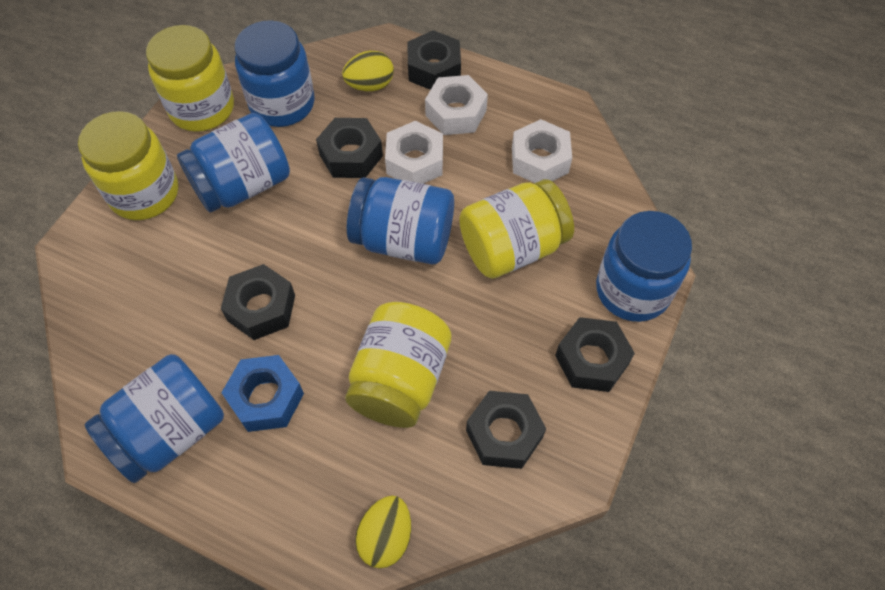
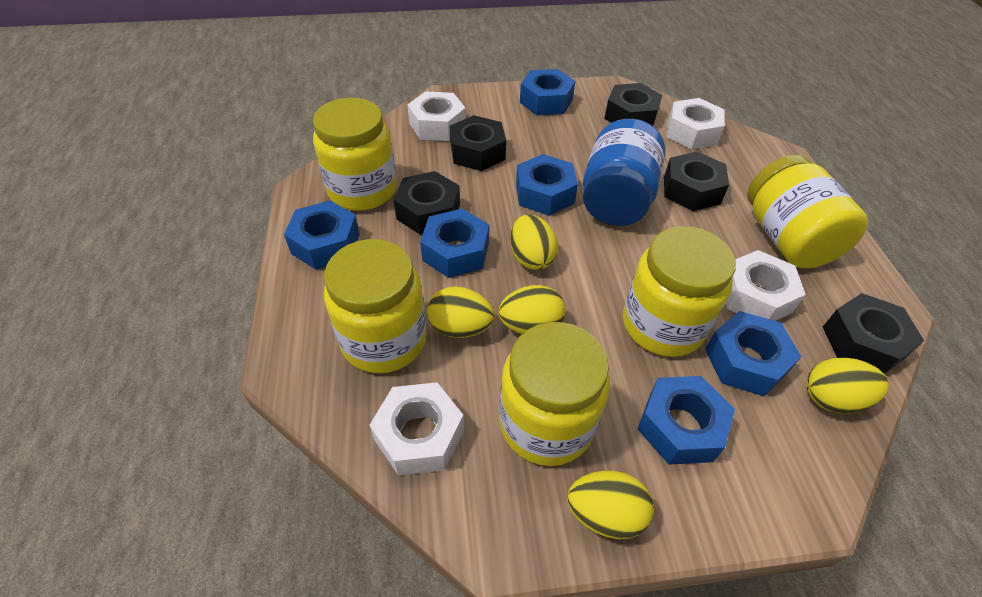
blue jar: 5 -> 1
blue nut: 1 -> 6
white nut: 3 -> 4
yellow egg: 2 -> 5
yellow jar: 4 -> 5

